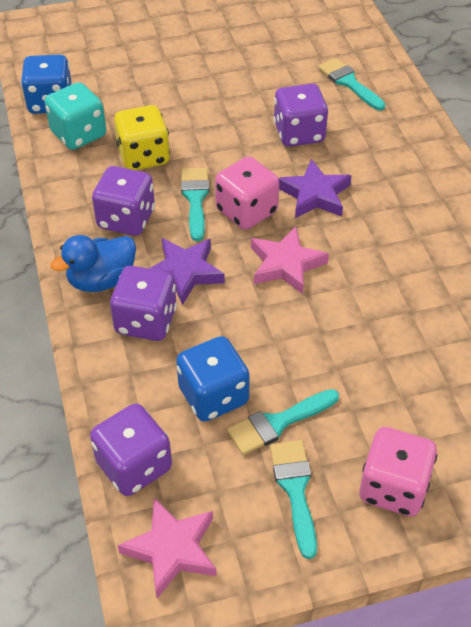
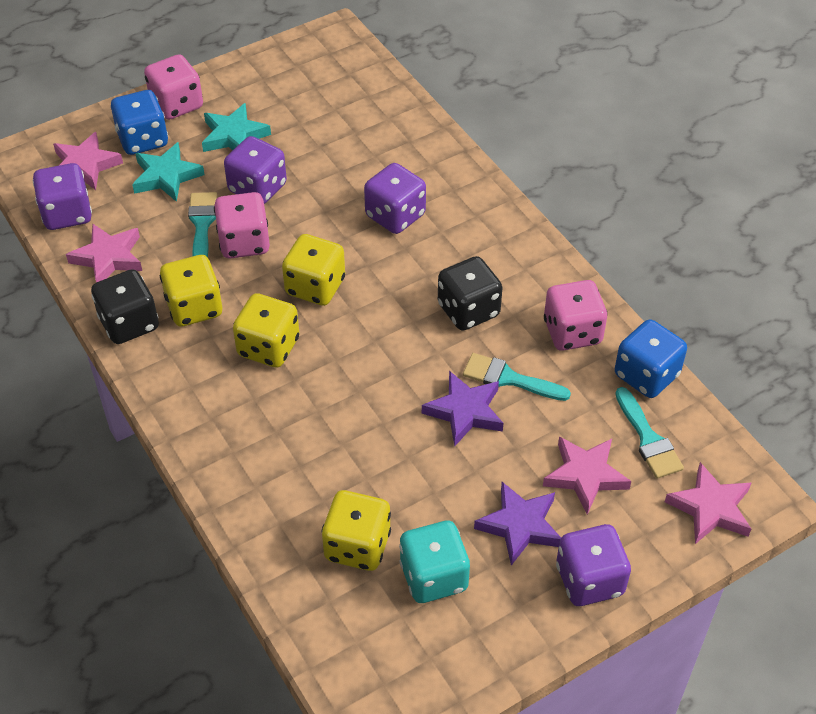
black dice: 0 -> 2
blue duck: 1 -> 0
pink dice: 2 -> 3
pink star: 2 -> 4
turquoise brush: 4 -> 3
turquoise star: 0 -> 2
yellow dice: 1 -> 4

